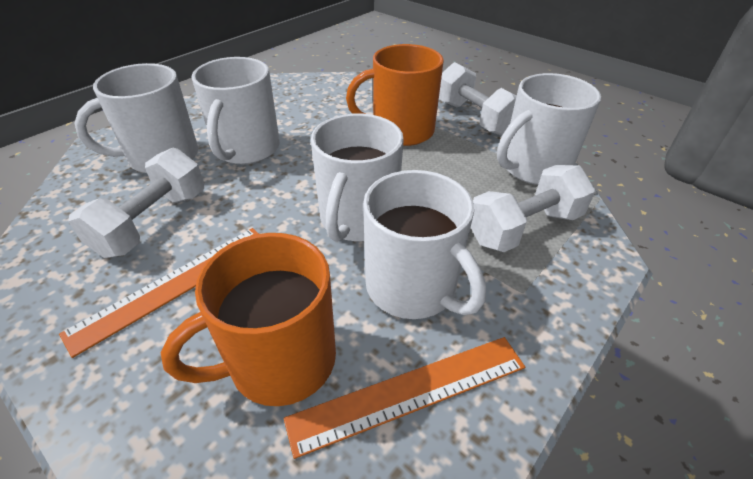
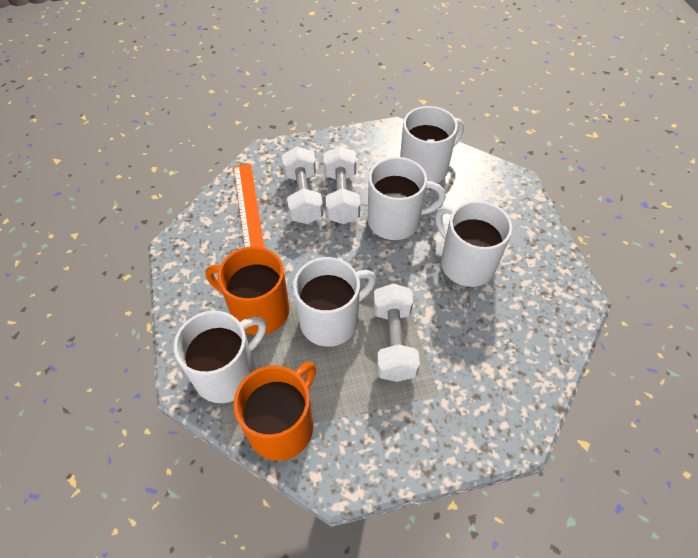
orange ruler: 2 -> 1

